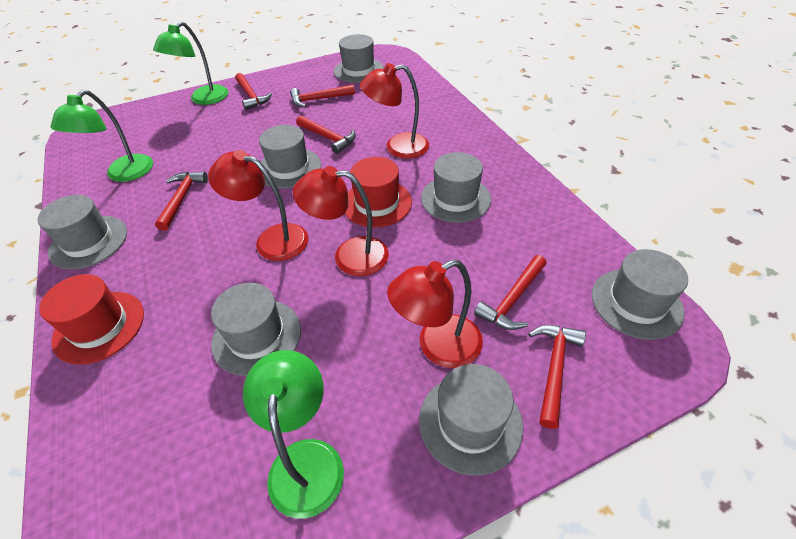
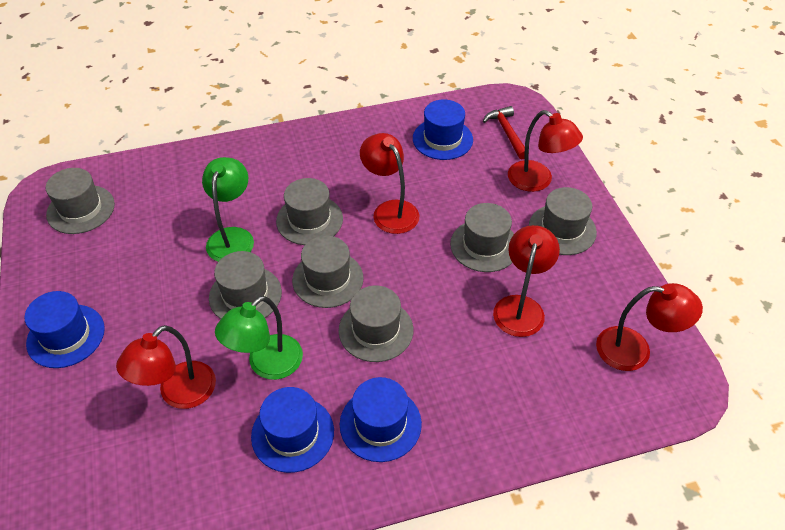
blue hat: 0 -> 4
green lamp: 3 -> 2
red hammer: 6 -> 1
red hat: 2 -> 0
red lamp: 4 -> 5

